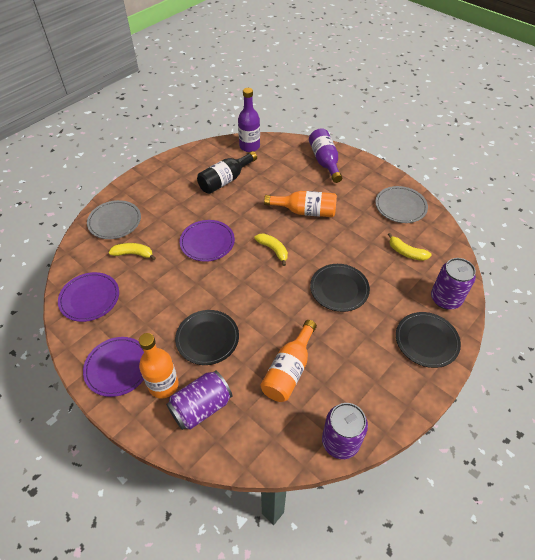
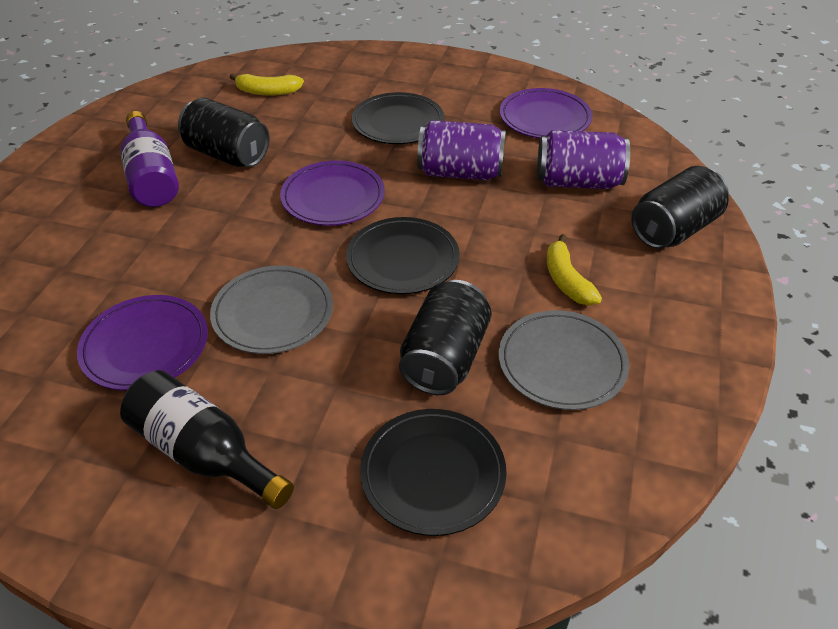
black can: 0 -> 3
orange bottle: 3 -> 0
purple bottle: 2 -> 1
purple can: 3 -> 2
yellow banana: 3 -> 2

